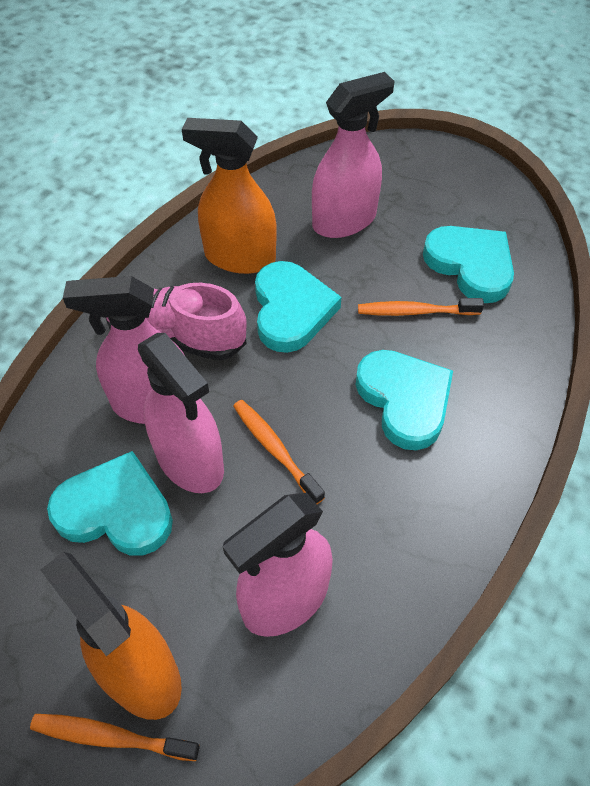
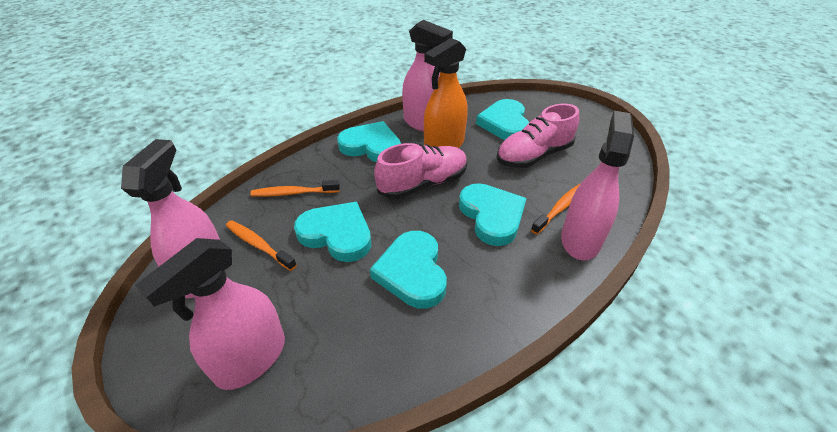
orange spray bottle: 2 -> 1
pink shoe: 1 -> 2
turquoise heart: 4 -> 5

